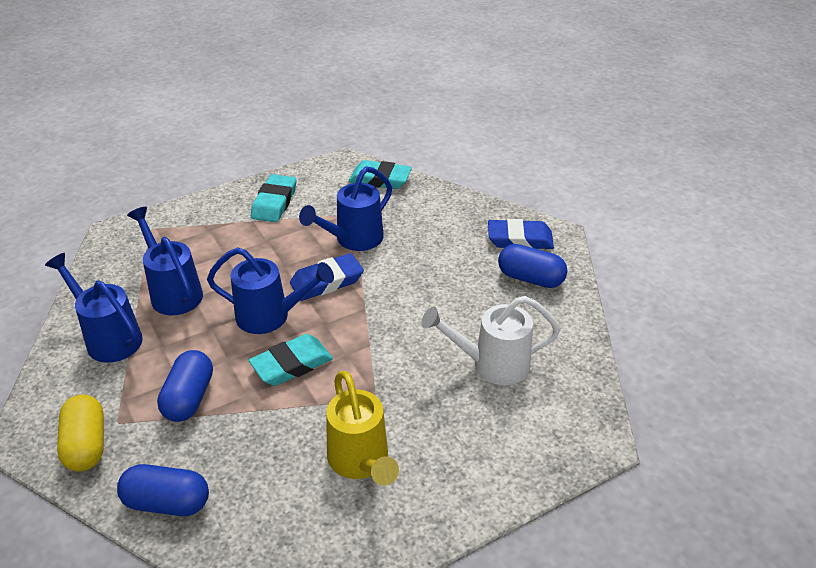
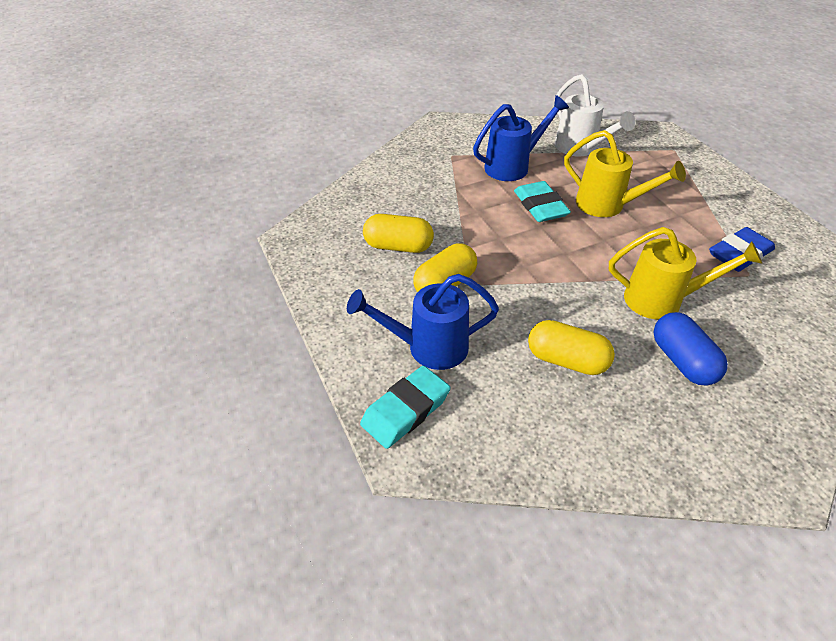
blue capsule: 3 -> 1
blue eraser: 2 -> 1
blue watering can: 4 -> 2
turquoise eraser: 3 -> 2
yellow capsule: 1 -> 3
yellow watering can: 1 -> 2

